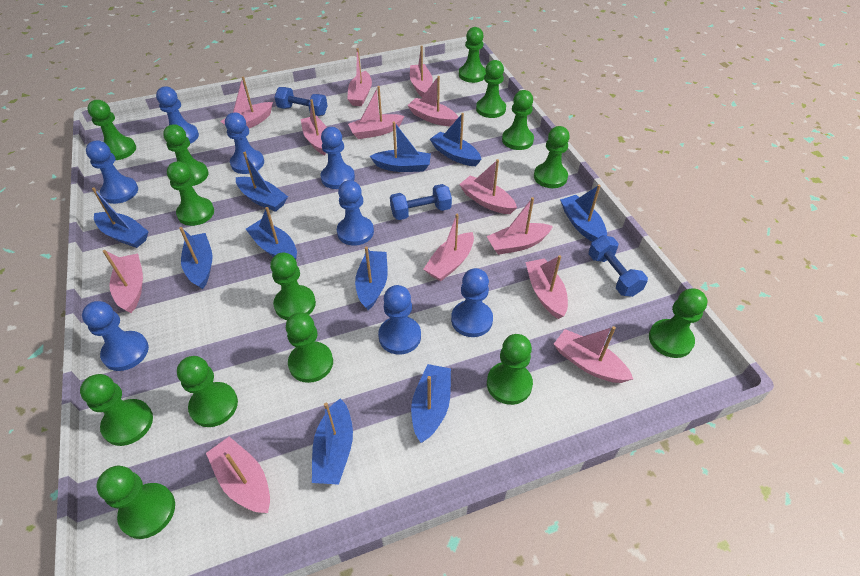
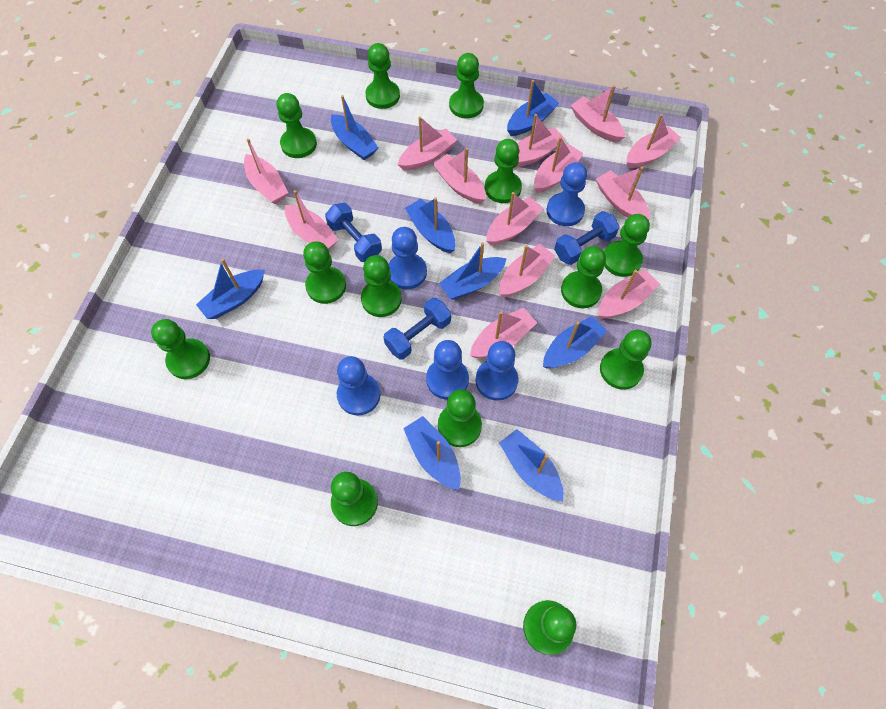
blue boat: 10 -> 8
blue pawn: 8 -> 5
green pawn: 14 -> 13

